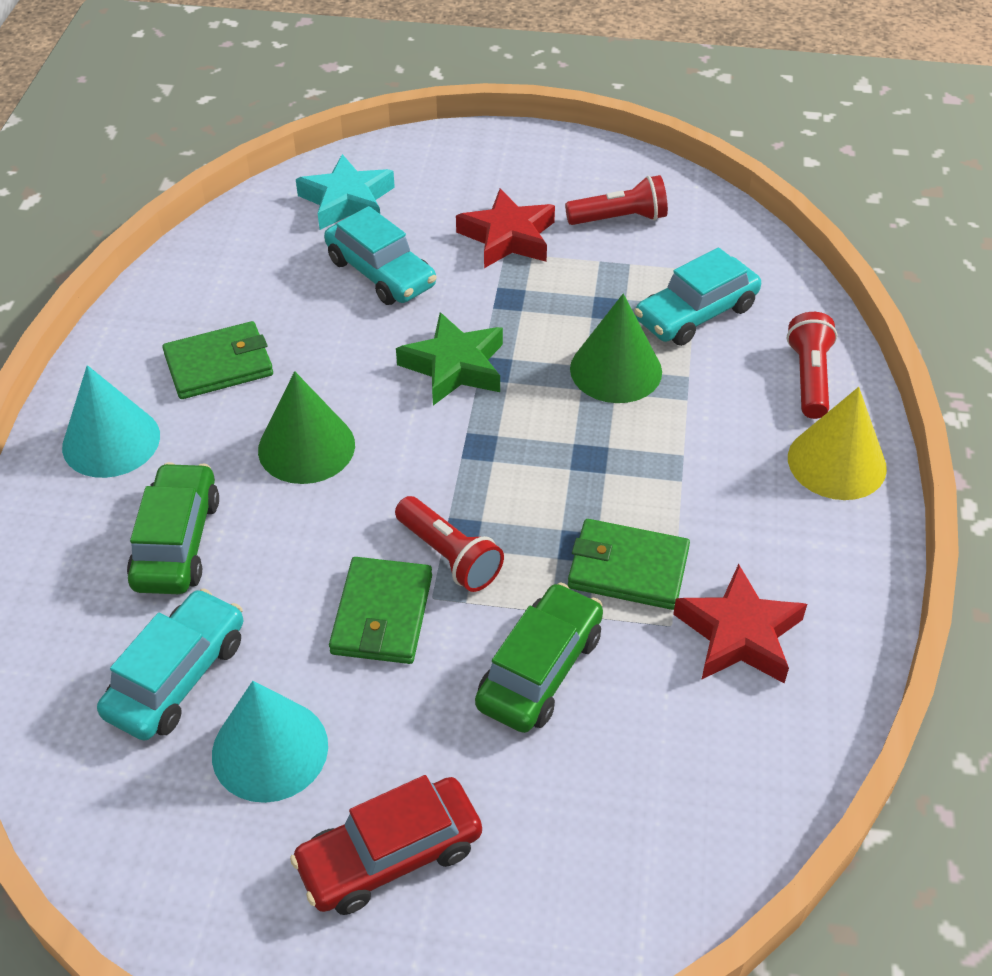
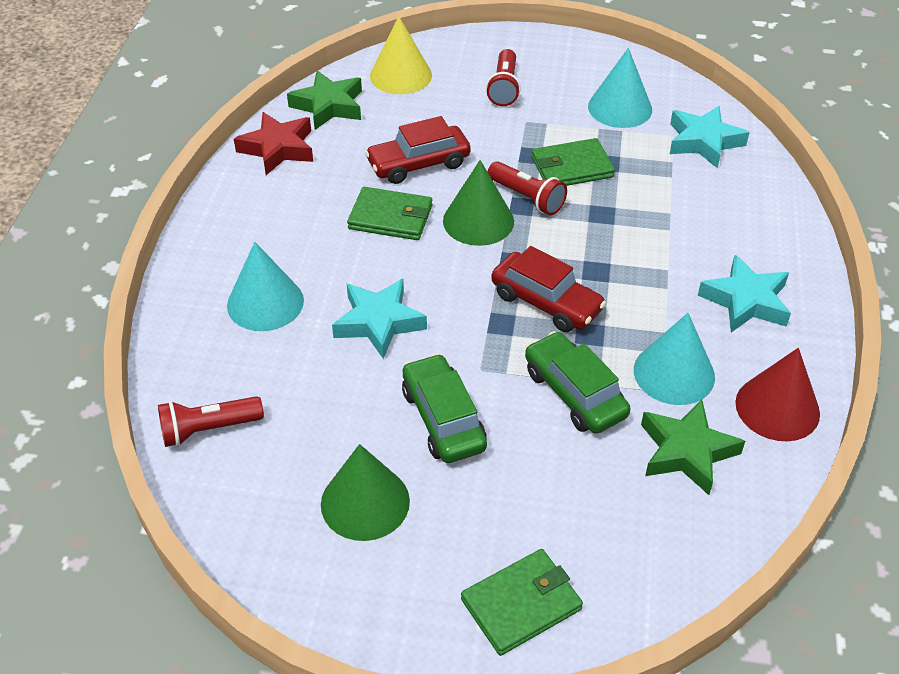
green star: 1 -> 2
red car: 1 -> 2
red cone: 0 -> 1
red star: 2 -> 1
turquoise car: 3 -> 0
turquoise cone: 2 -> 3
turquoise star: 1 -> 3

